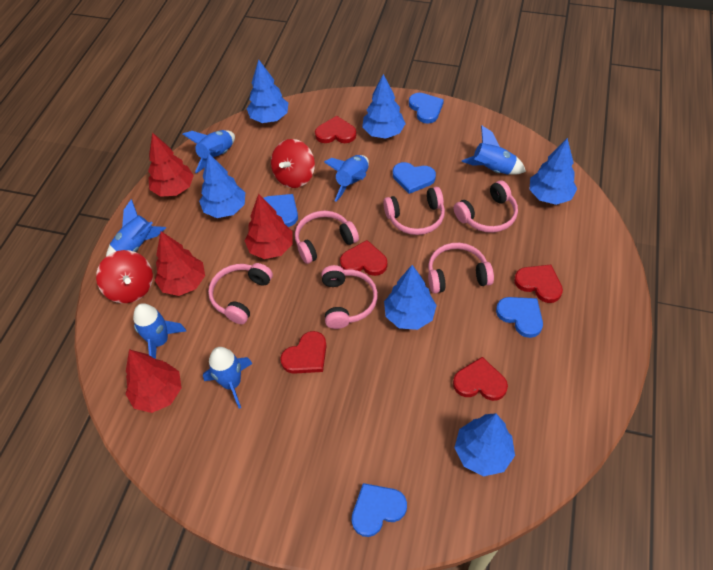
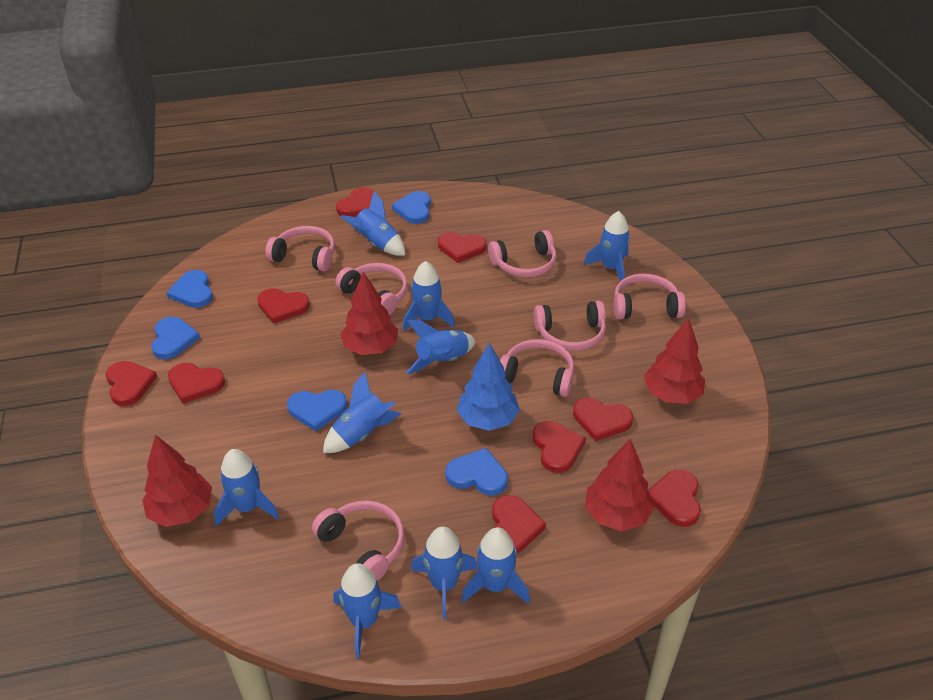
blue rocket: 6 -> 9
blue tree: 6 -> 1
pink headphones: 6 -> 7
red heart: 5 -> 9
red spinning top: 2 -> 0

